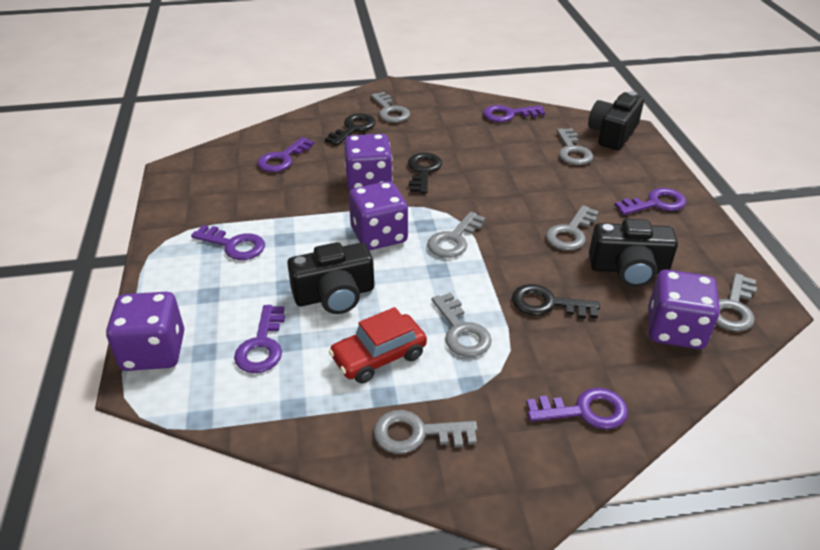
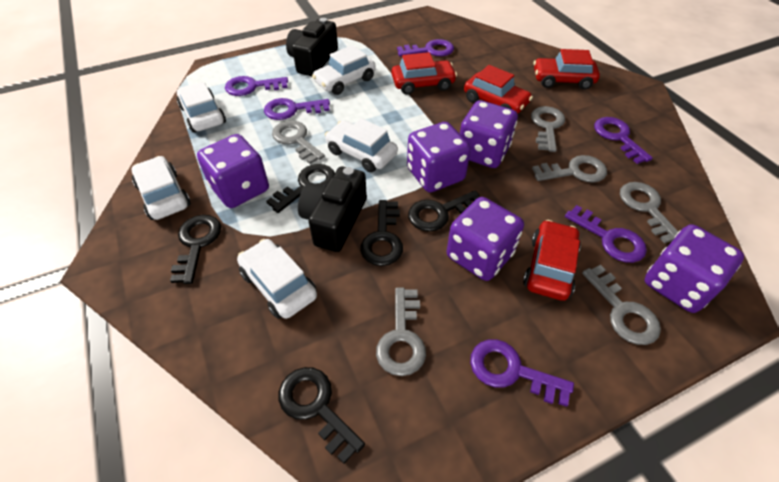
black camera: 3 -> 2
black key: 3 -> 5
grey key: 7 -> 6
purple dice: 4 -> 5
red car: 1 -> 4
white car: 0 -> 5

